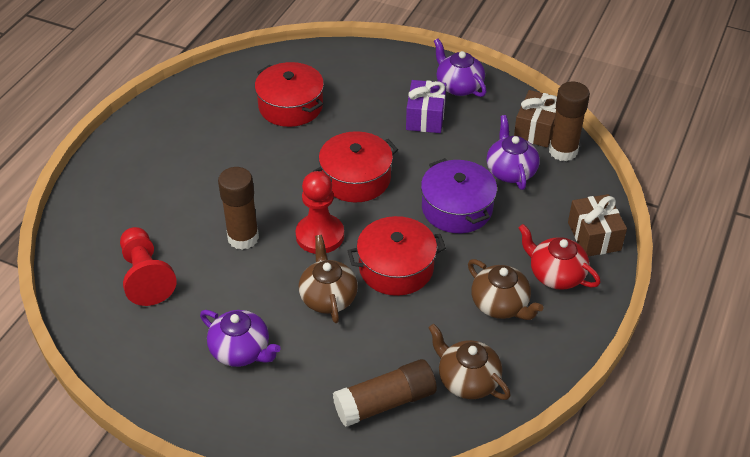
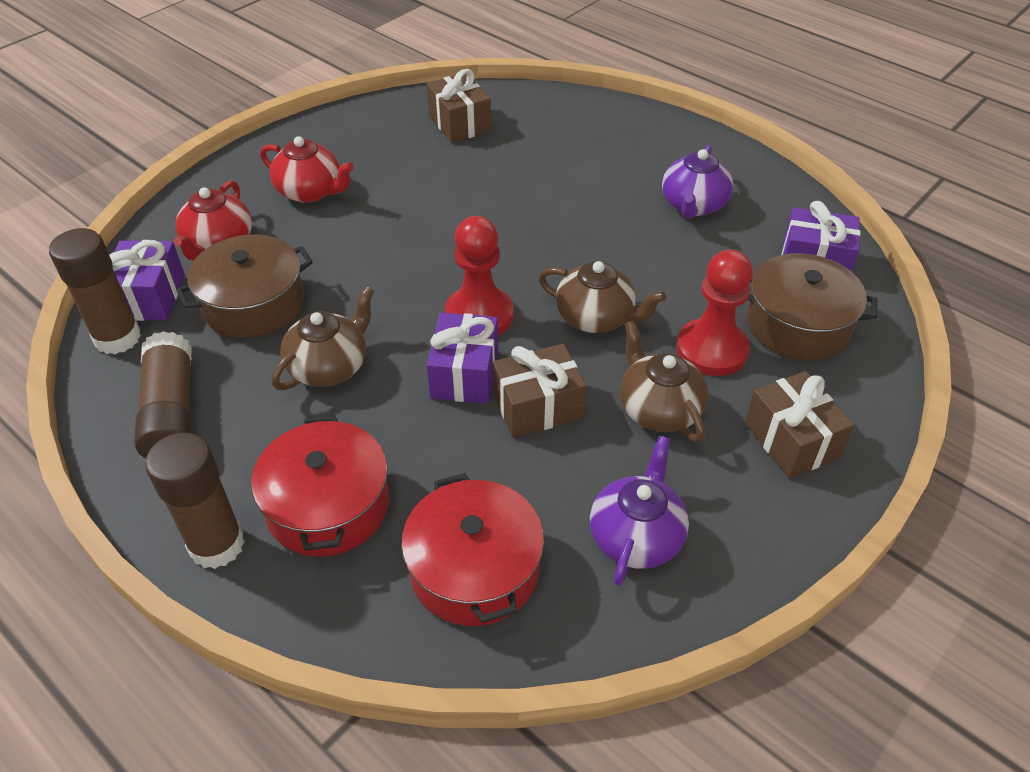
brown gift: 2 -> 3
brown pot: 0 -> 2
purple gift: 1 -> 3
purple pot: 1 -> 0
purple teapot: 3 -> 2
red pot: 3 -> 2
red teapot: 1 -> 2

